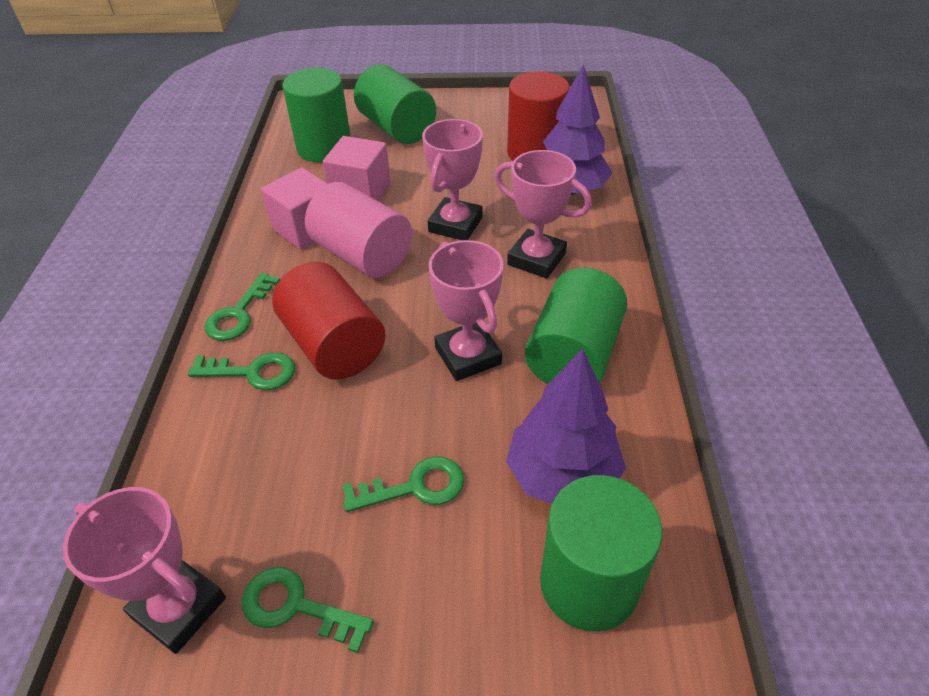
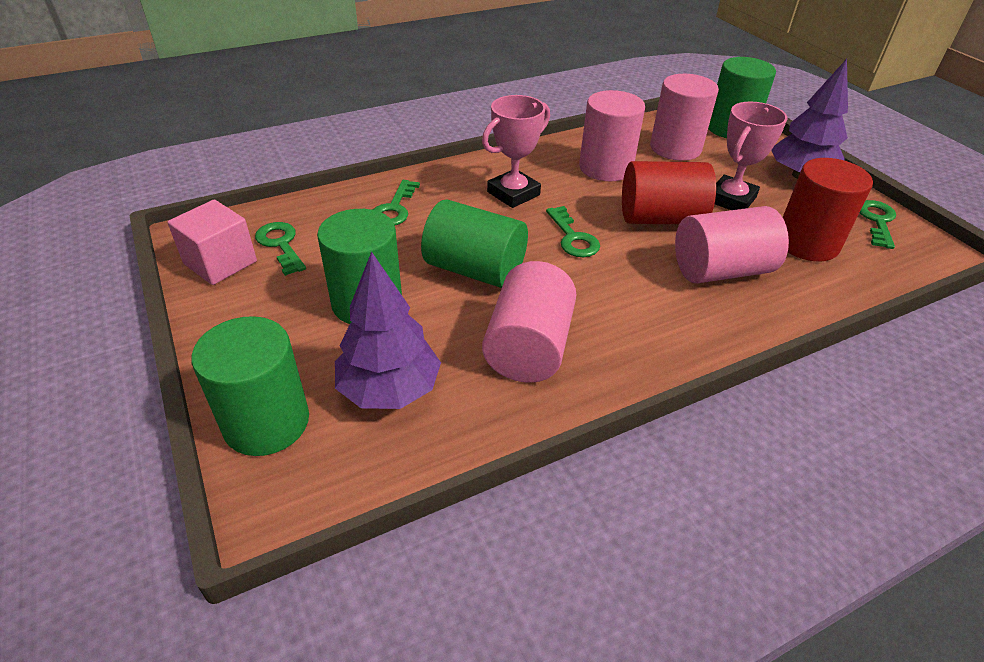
pink cube: 2 -> 1
pink cylinder: 1 -> 4
pink trophy: 4 -> 2

